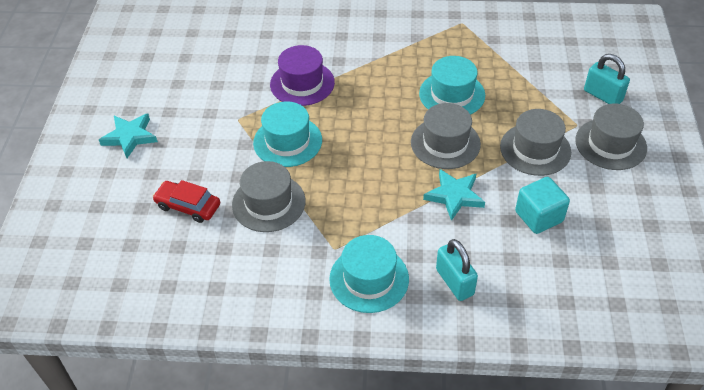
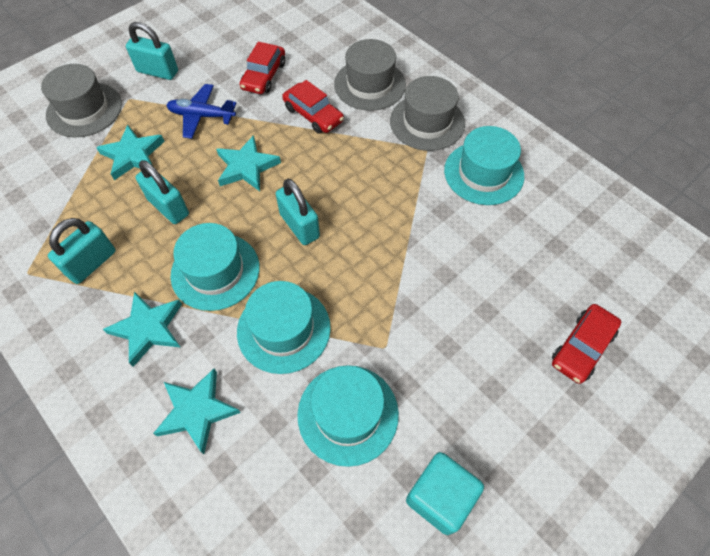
blue plane: 0 -> 1
grey hat: 4 -> 3
purple hat: 1 -> 0
red car: 1 -> 3
turquoise hat: 3 -> 4
turquoise padlock: 2 -> 4
turquoise star: 2 -> 4

